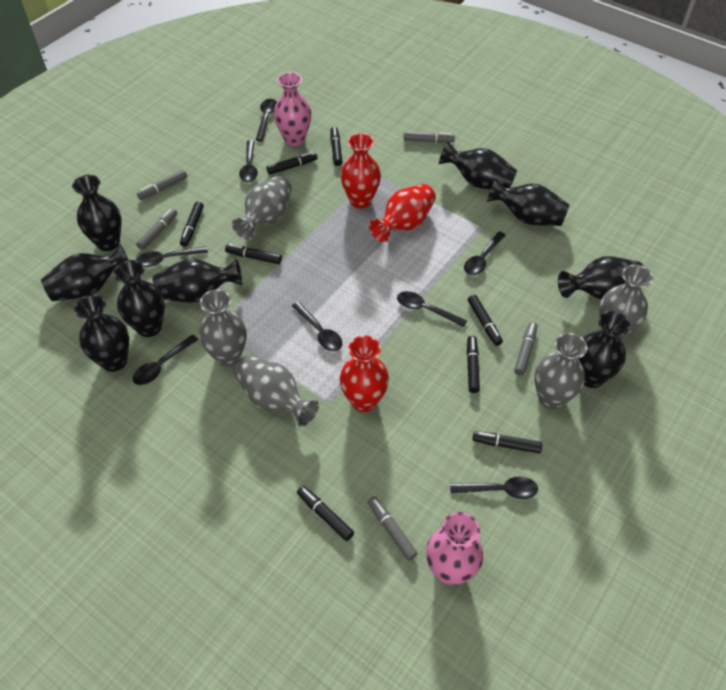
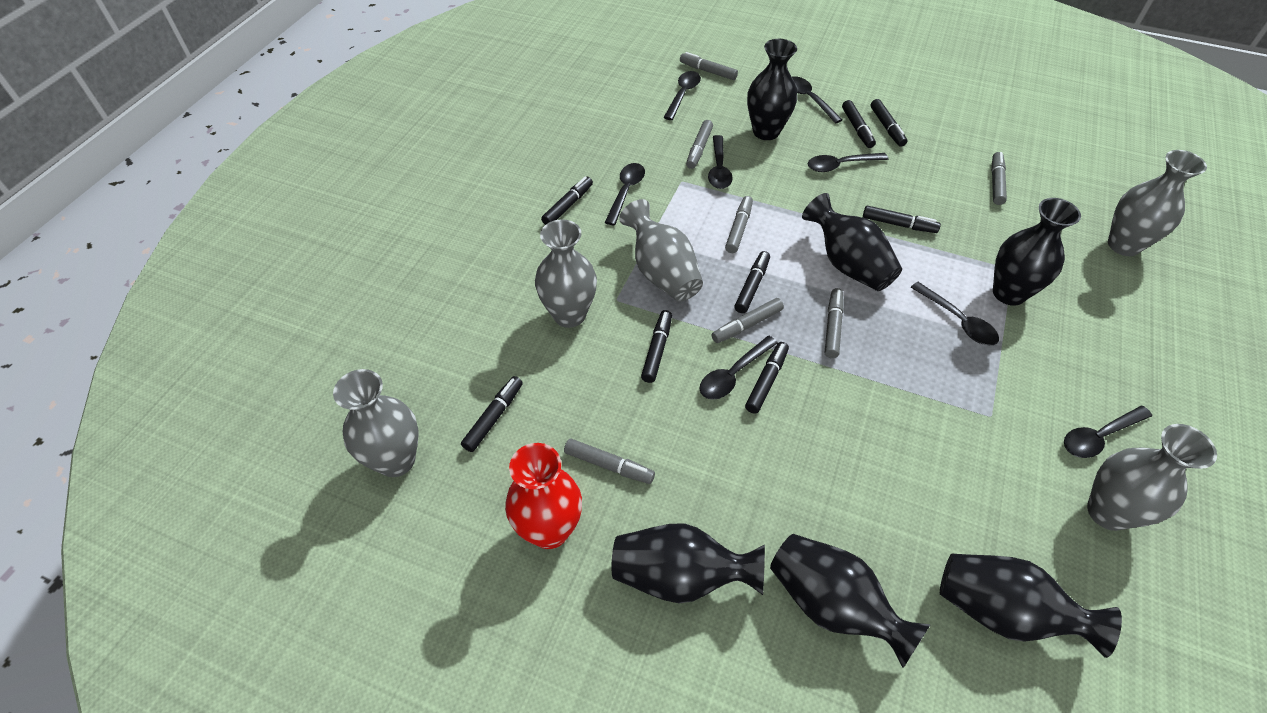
black vase: 9 -> 6
grey marker: 5 -> 7
pink vase: 2 -> 0
red vase: 3 -> 1

